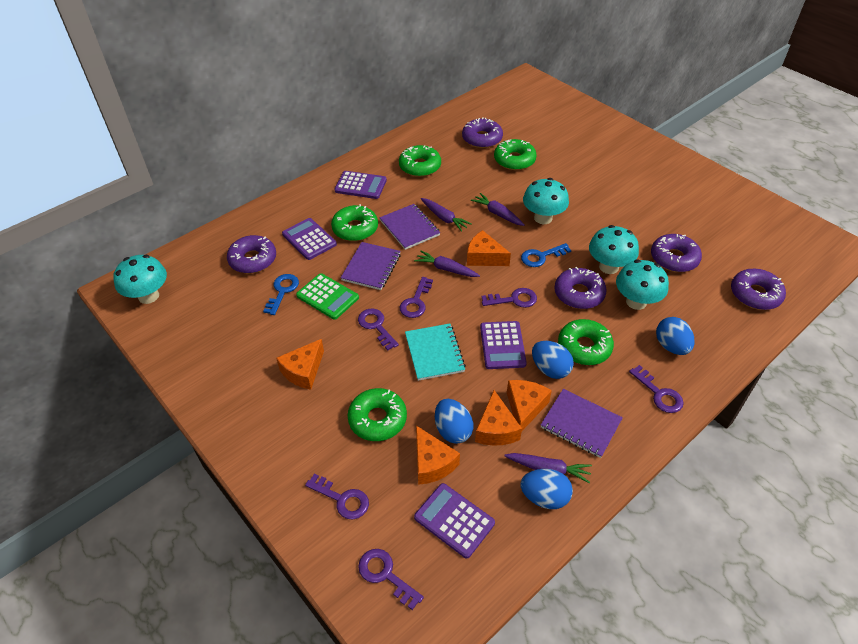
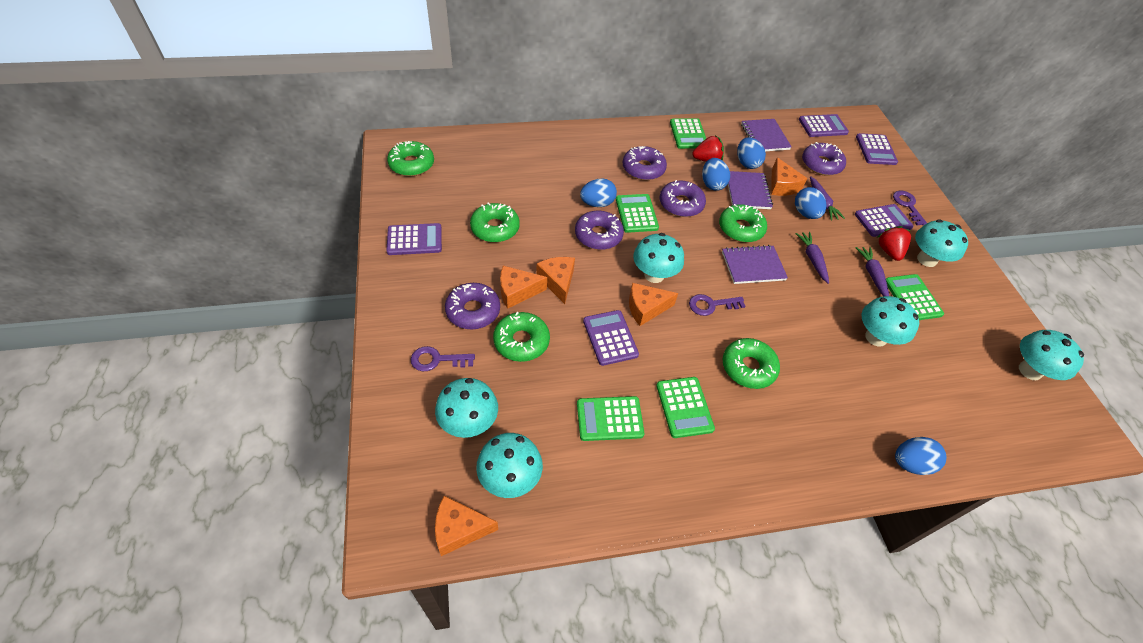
blue egg: 4 -> 5
blue key: 2 -> 0
green calculator: 1 -> 5
purple calculator: 4 -> 5
purple carrot: 4 -> 3
purple key: 6 -> 3
red strawberry: 0 -> 2
turquoise mushroom: 4 -> 6
turquoise notebook: 1 -> 0

